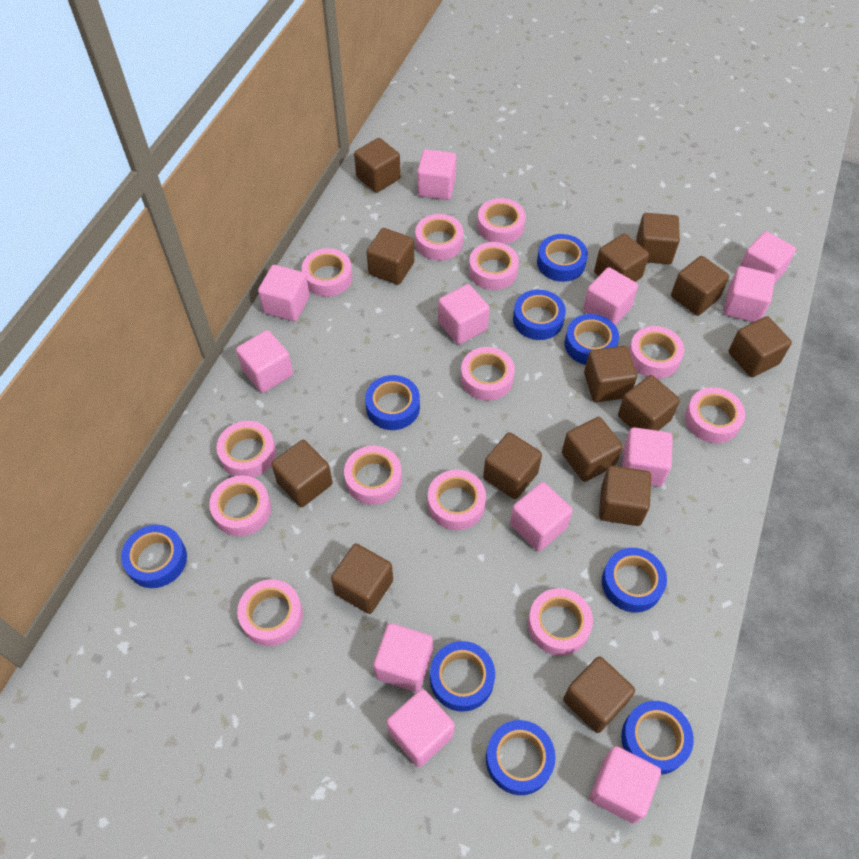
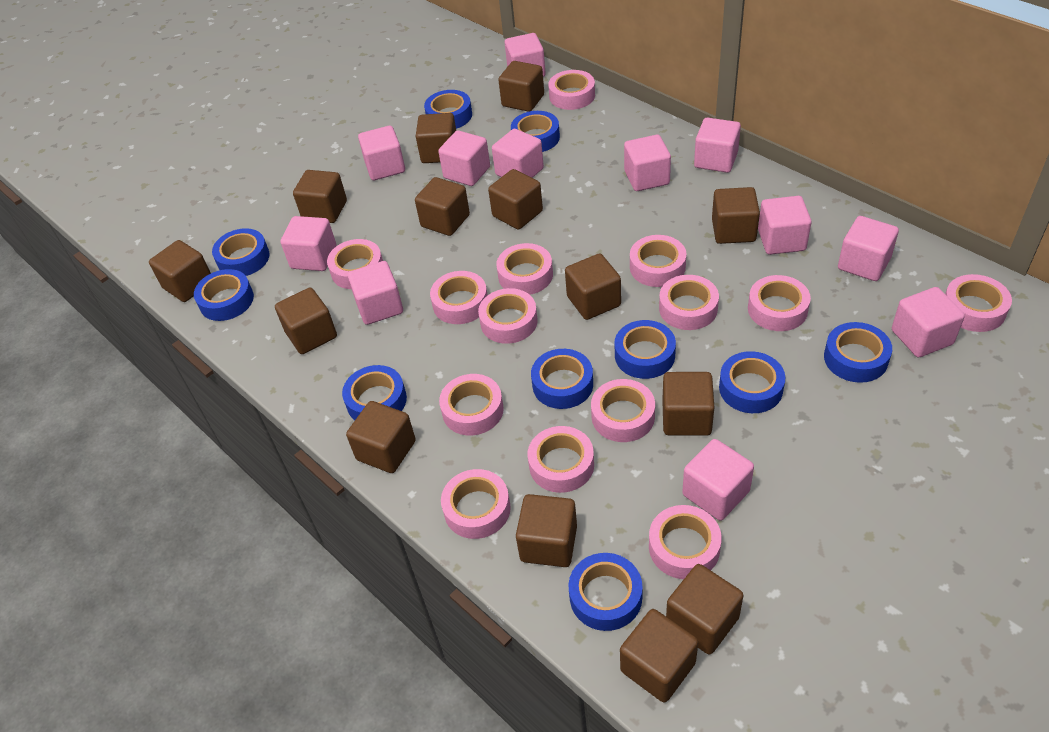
blue tape: 9 -> 10
pink tape: 13 -> 14

